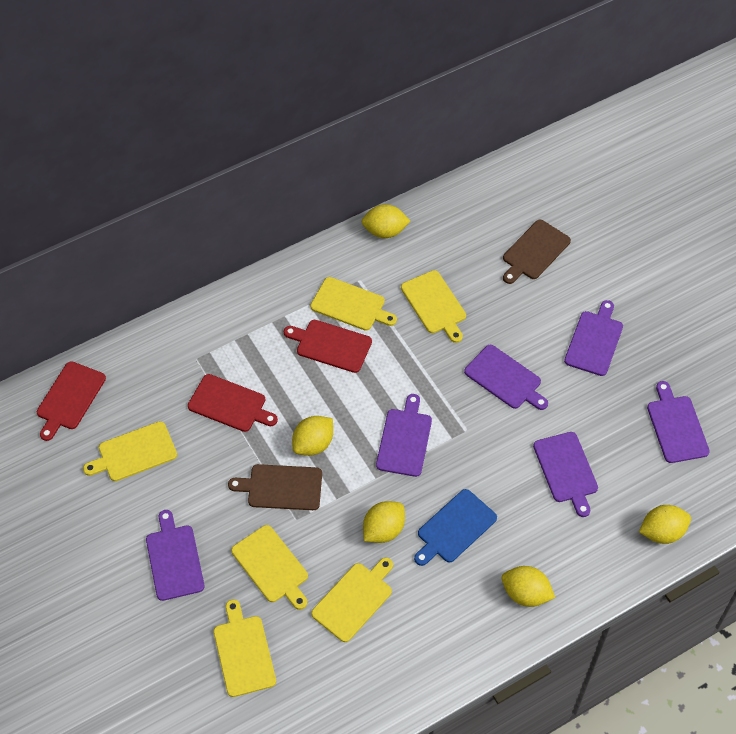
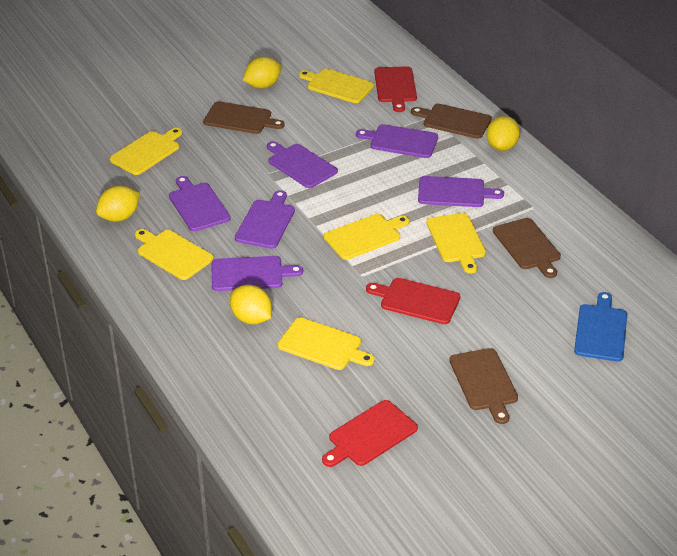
brown cutting board: 2 -> 4
yellow lemon: 5 -> 4

